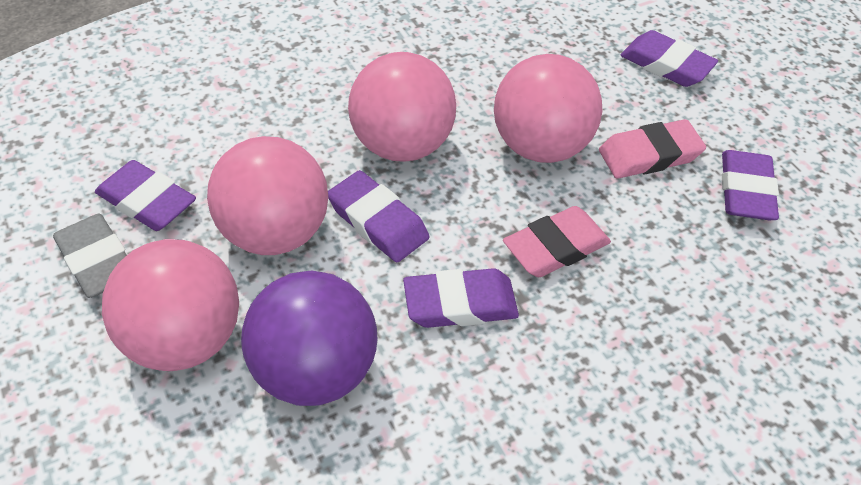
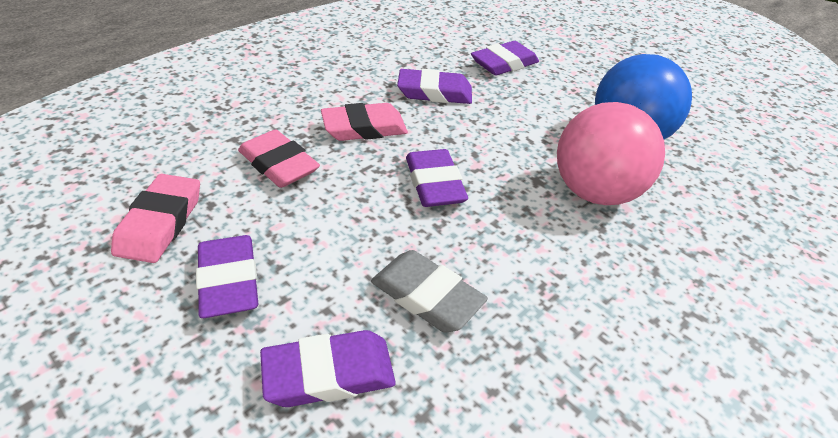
blue ball: 0 -> 1
pink ball: 4 -> 1
pink eraser: 2 -> 3
purple ball: 1 -> 0

